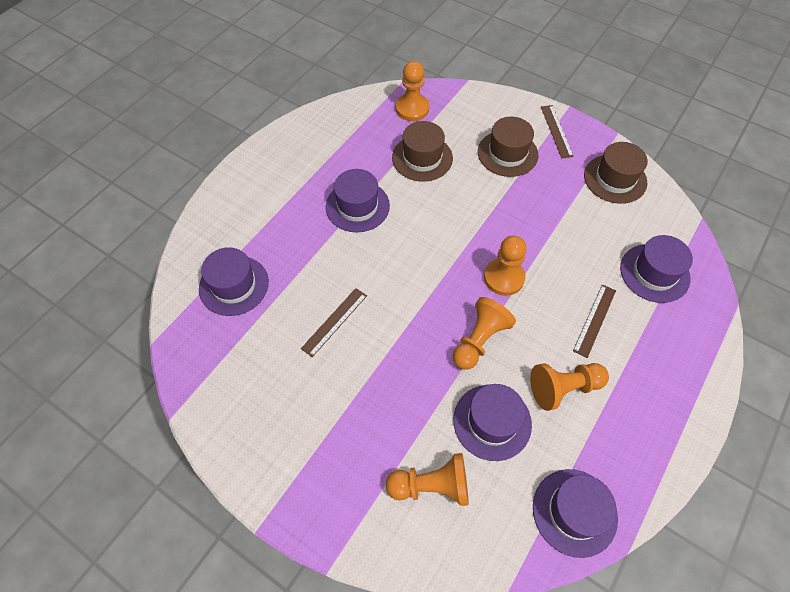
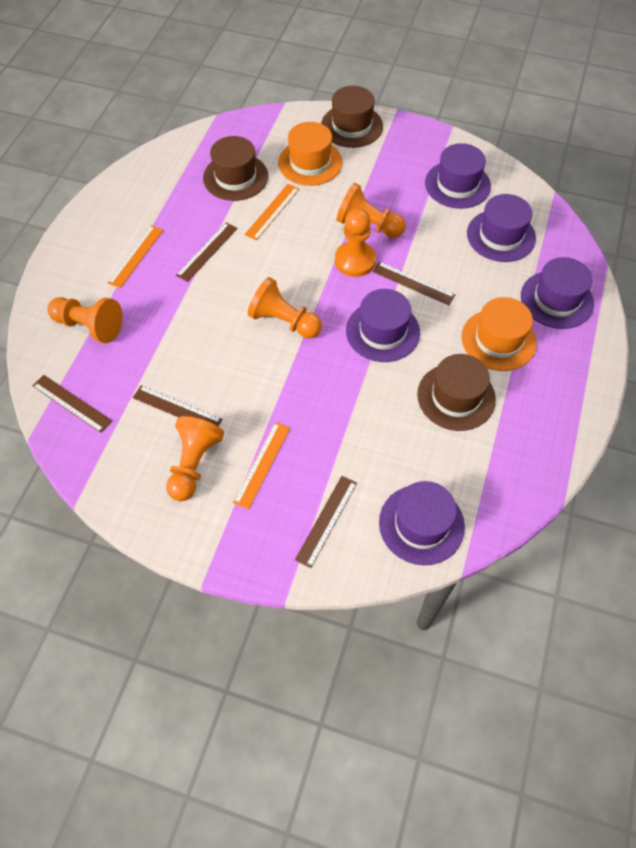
brown ruler: 3 -> 5
orange hat: 0 -> 2
orange ruler: 0 -> 3

